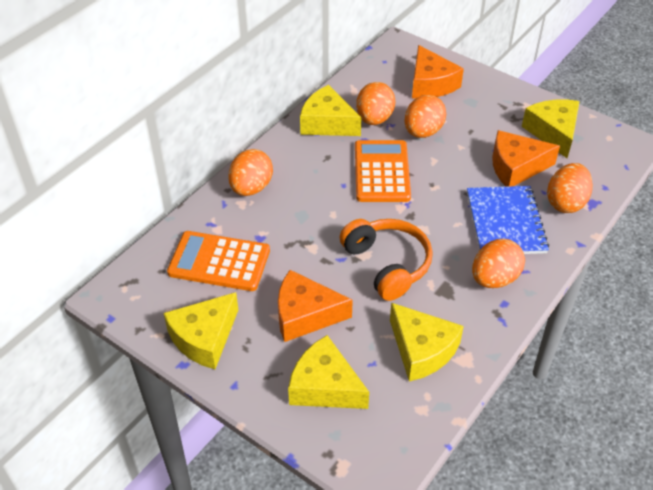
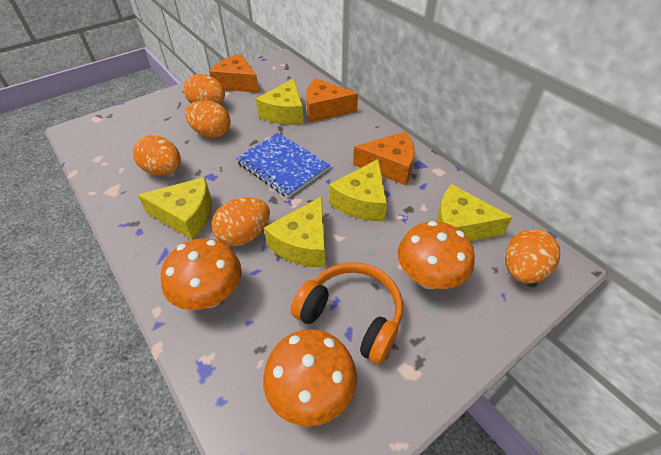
orange calculator: 2 -> 0
orange mushroom: 0 -> 3

